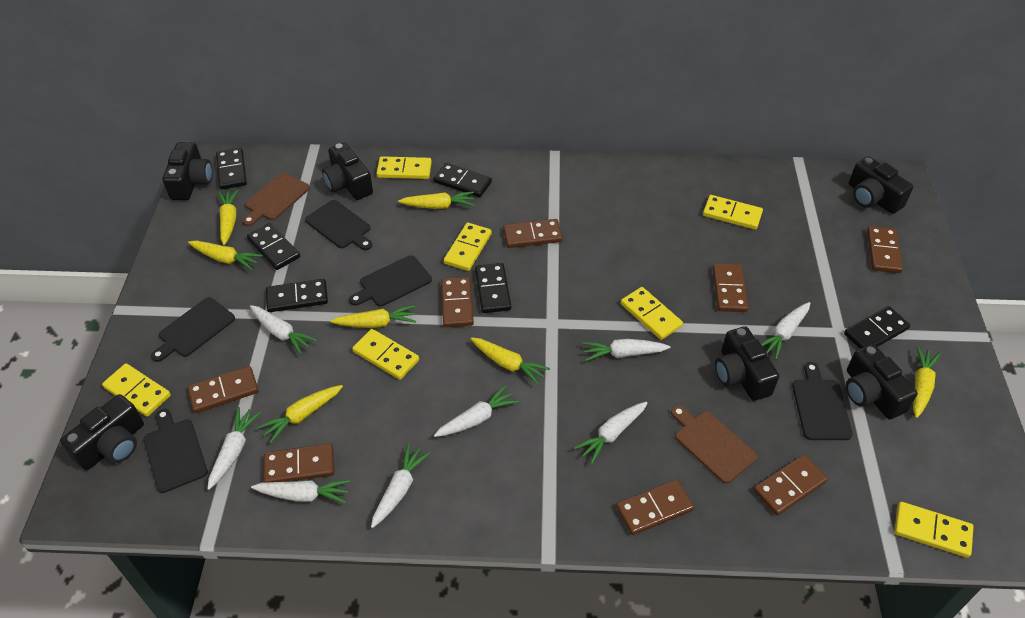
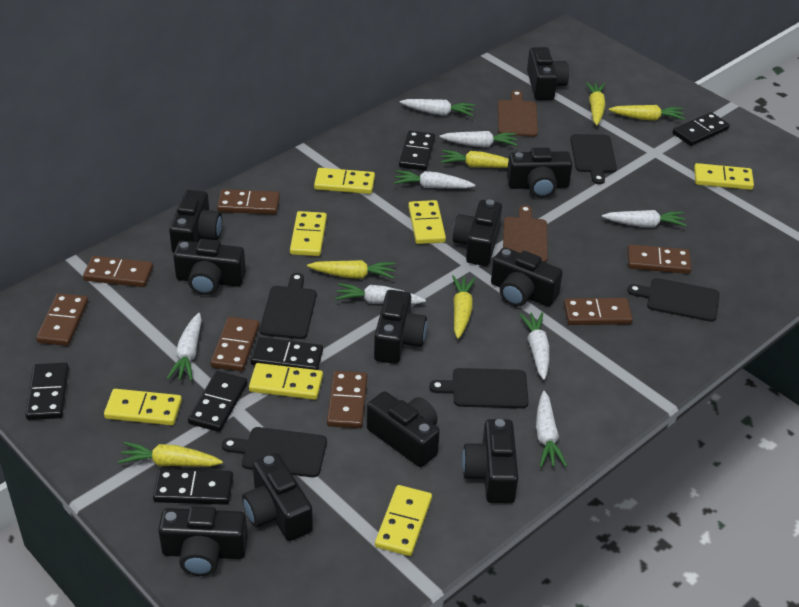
black camera: 6 -> 11
brown domino: 8 -> 7
yellow carrot: 7 -> 6

